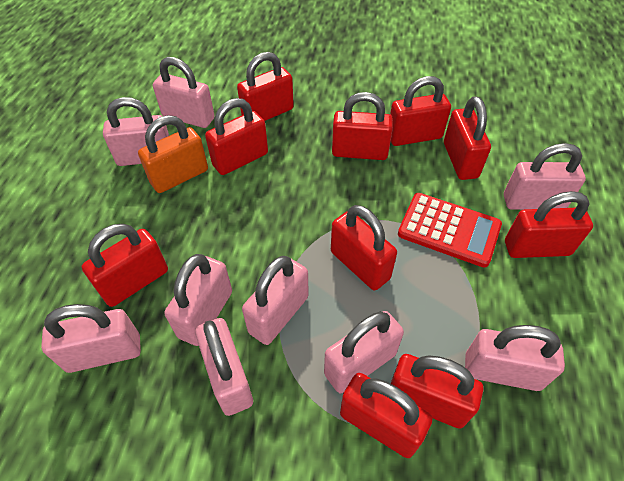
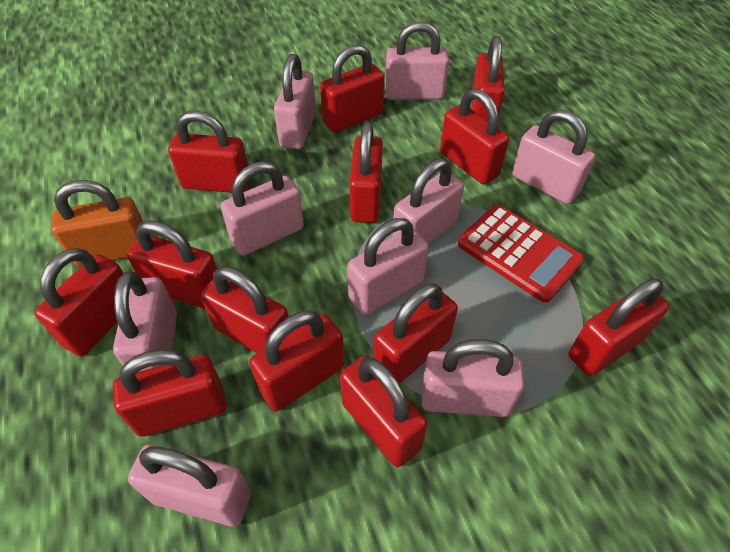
red padlock: 10 -> 13

